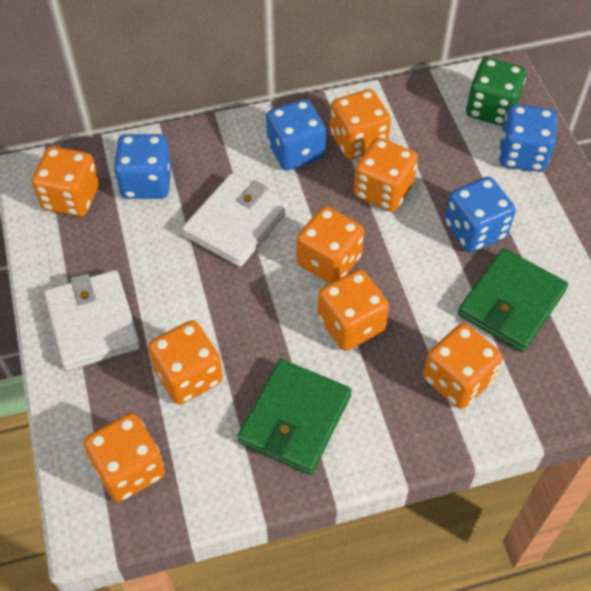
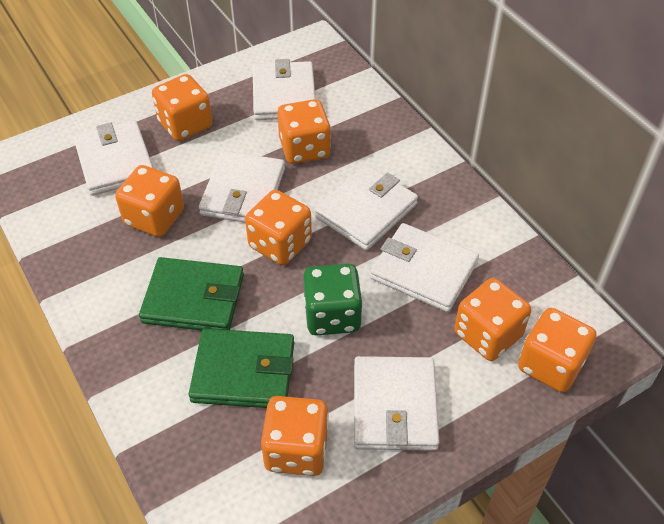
blue dice: 4 -> 0
orange dice: 8 -> 7
white wallet: 2 -> 6

